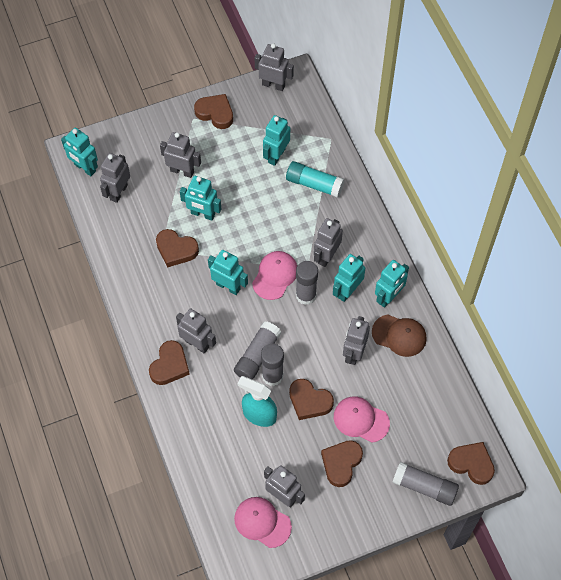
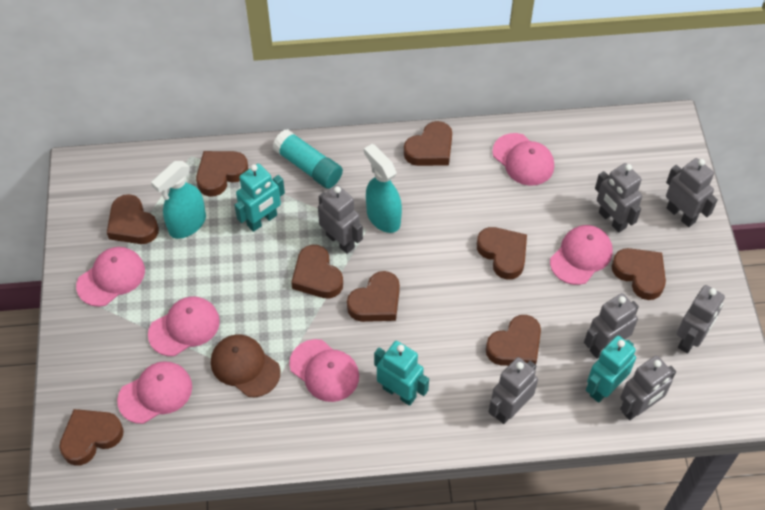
brown heart: 6 -> 9
grey glue stick: 4 -> 0
pink cap: 3 -> 6
turquoise robot: 6 -> 3
turquoise spray bottle: 1 -> 2

